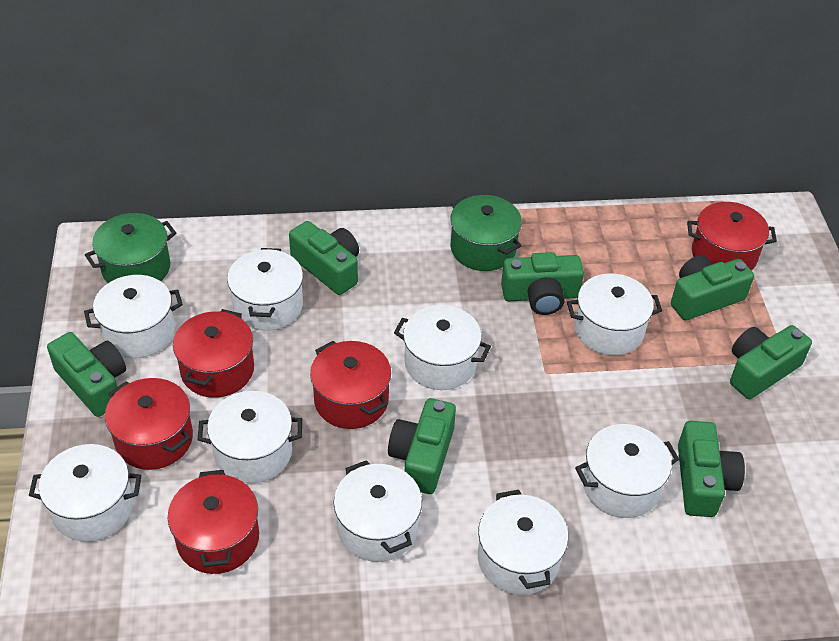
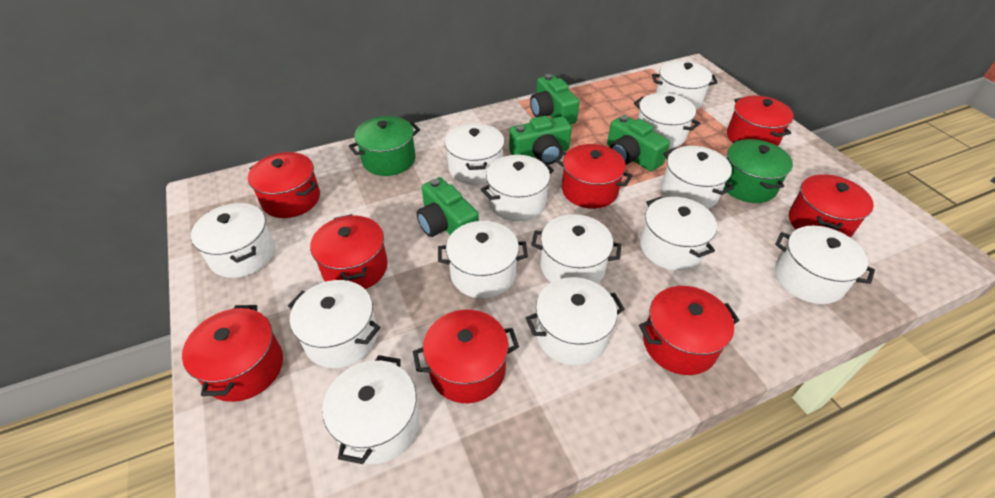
green camera: 7 -> 4
red pot: 5 -> 8
white pot: 9 -> 13

